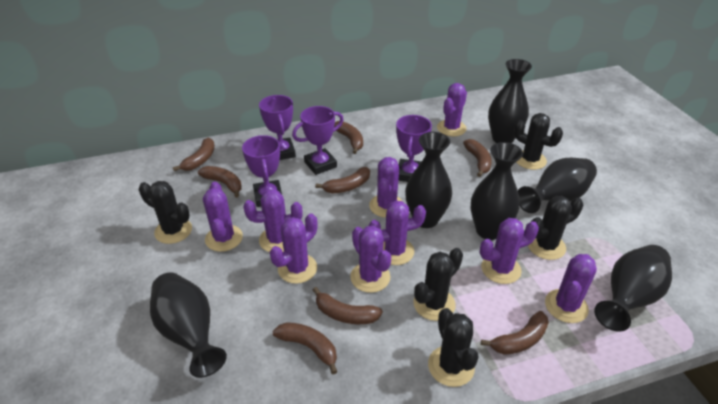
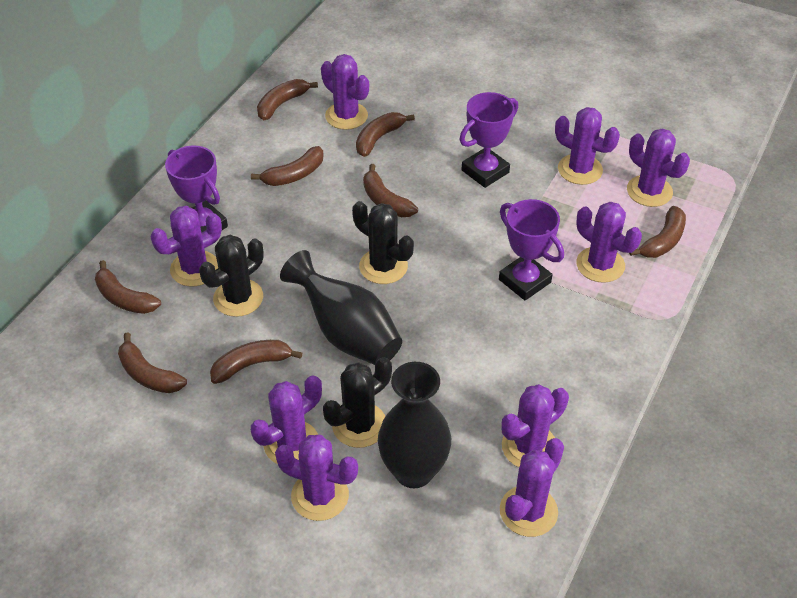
black cactus: 5 -> 3
black vase: 6 -> 2
purple trophy: 4 -> 3

